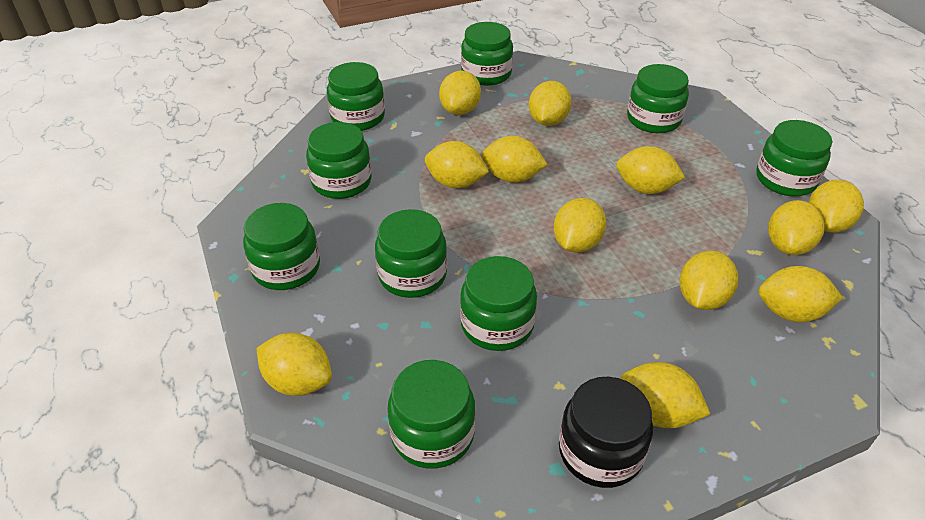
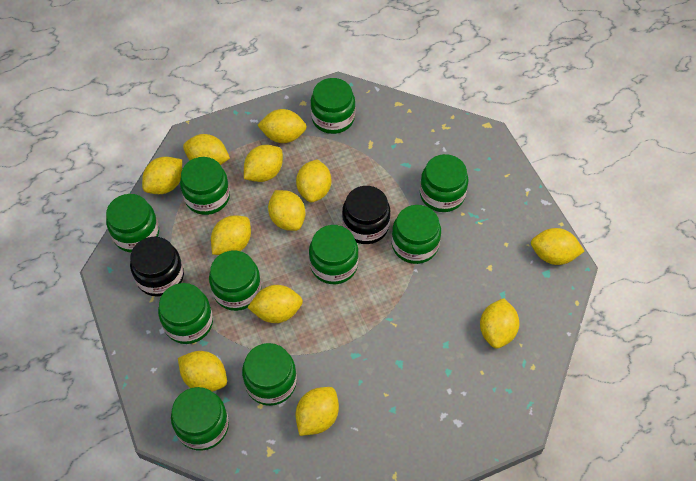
black jar: 1 -> 2
green jar: 9 -> 10

